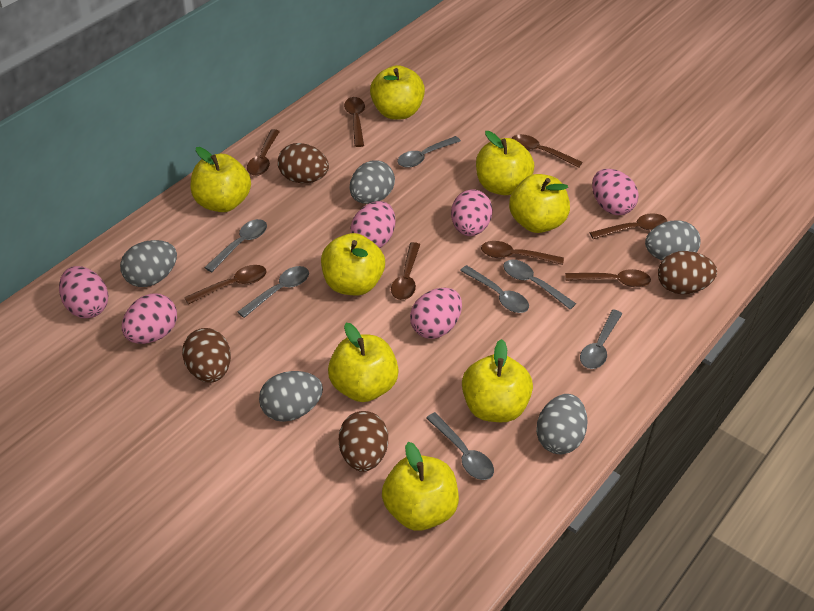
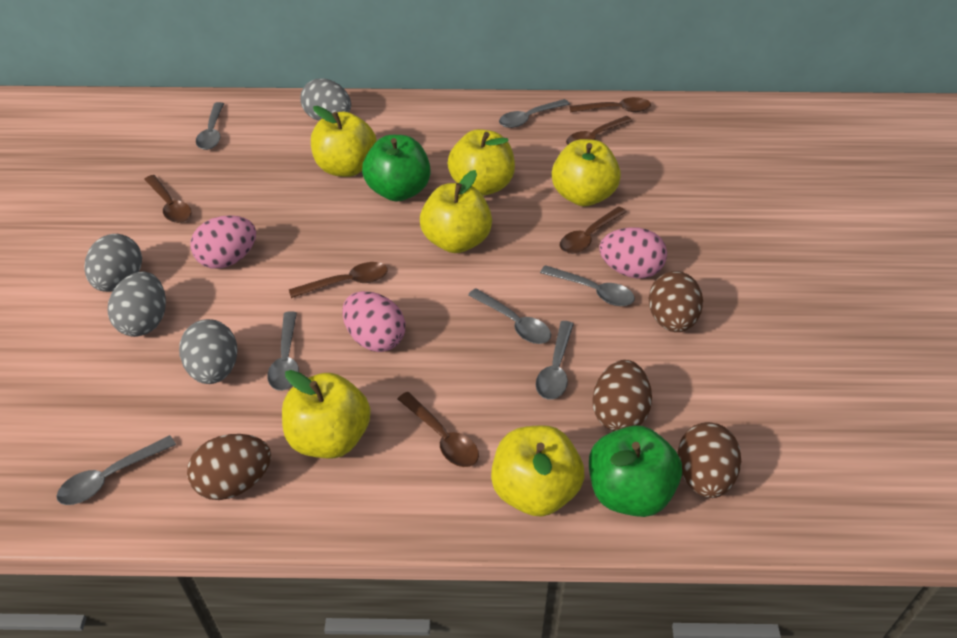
brown spoon: 8 -> 6
green apple: 0 -> 2
grey egg: 5 -> 4
pink egg: 6 -> 3
yellow apple: 8 -> 6

